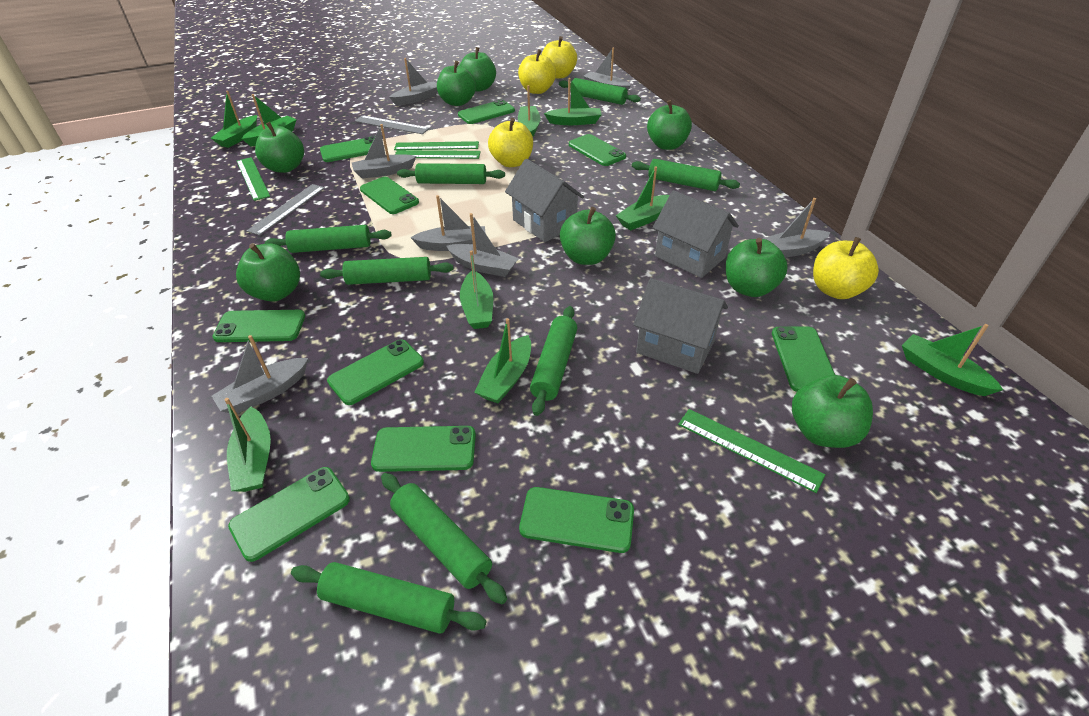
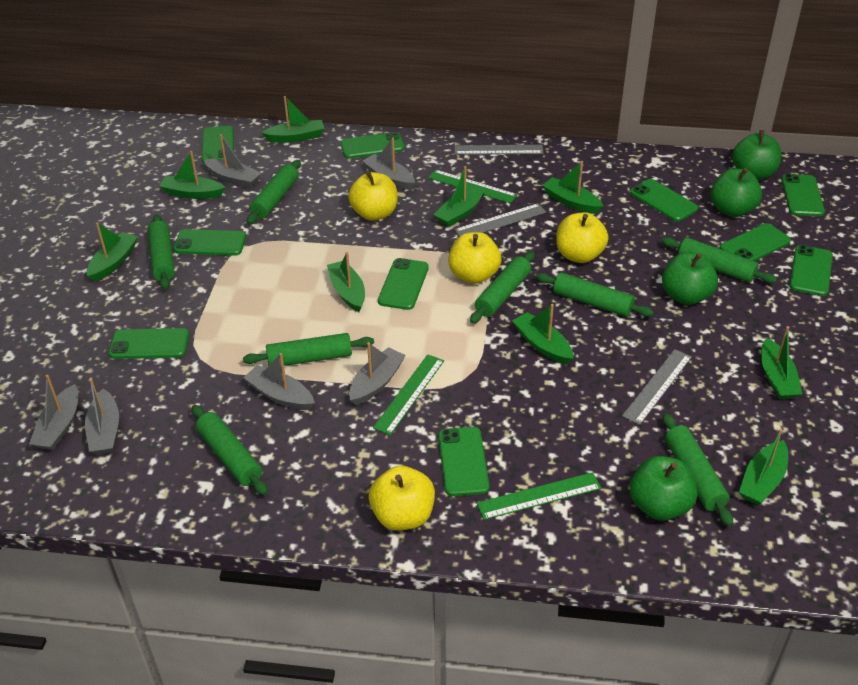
green apple: 8 -> 4
green ruler: 4 -> 3
grey boat: 7 -> 6
grey house: 3 -> 0
grey ruler: 2 -> 3

